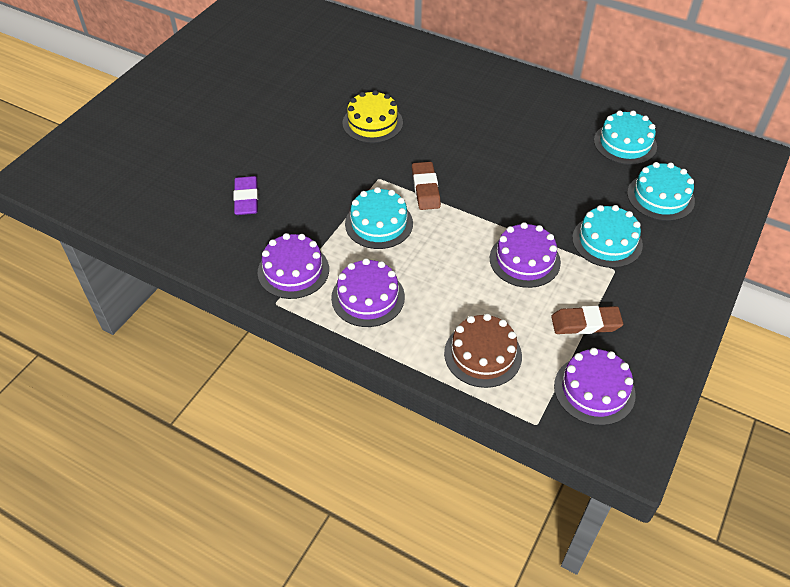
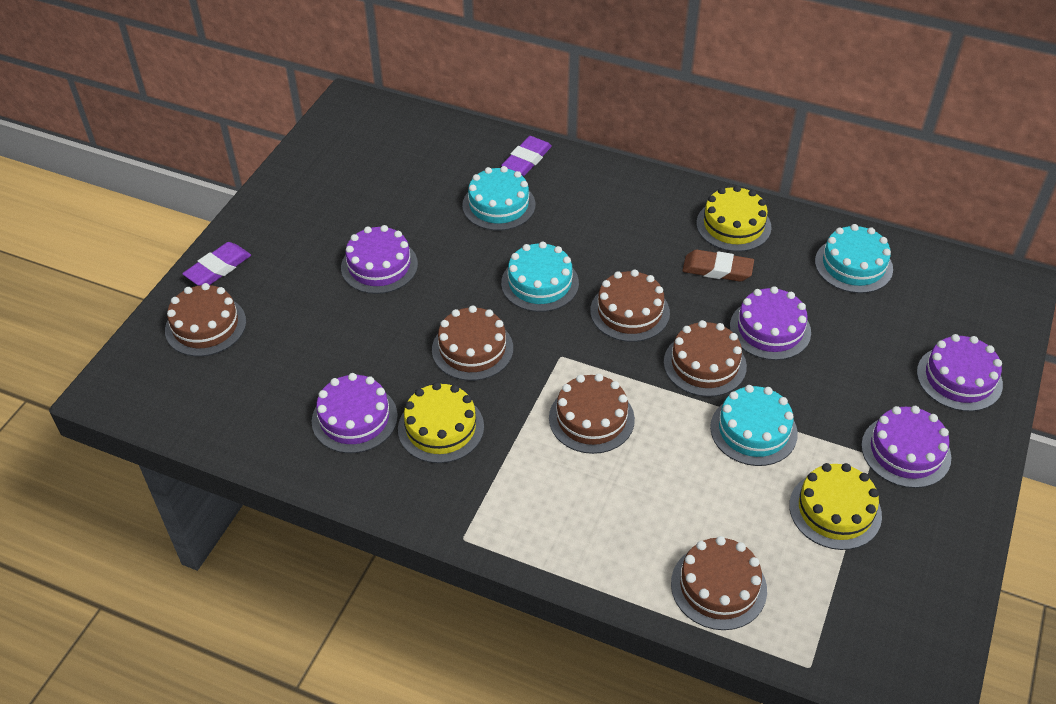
brown cake: 1 -> 6
brown eraser: 2 -> 1
purple cake: 4 -> 5
purple eraser: 1 -> 2
yellow cake: 1 -> 3

